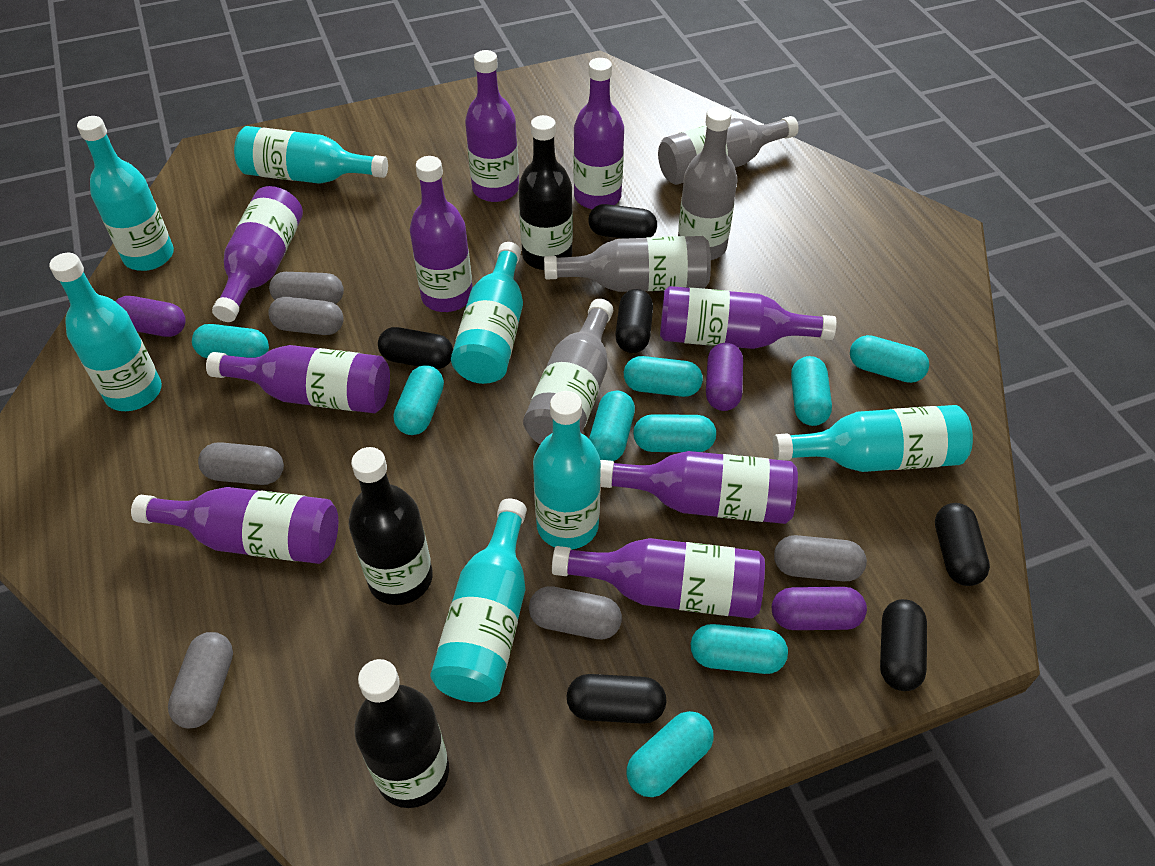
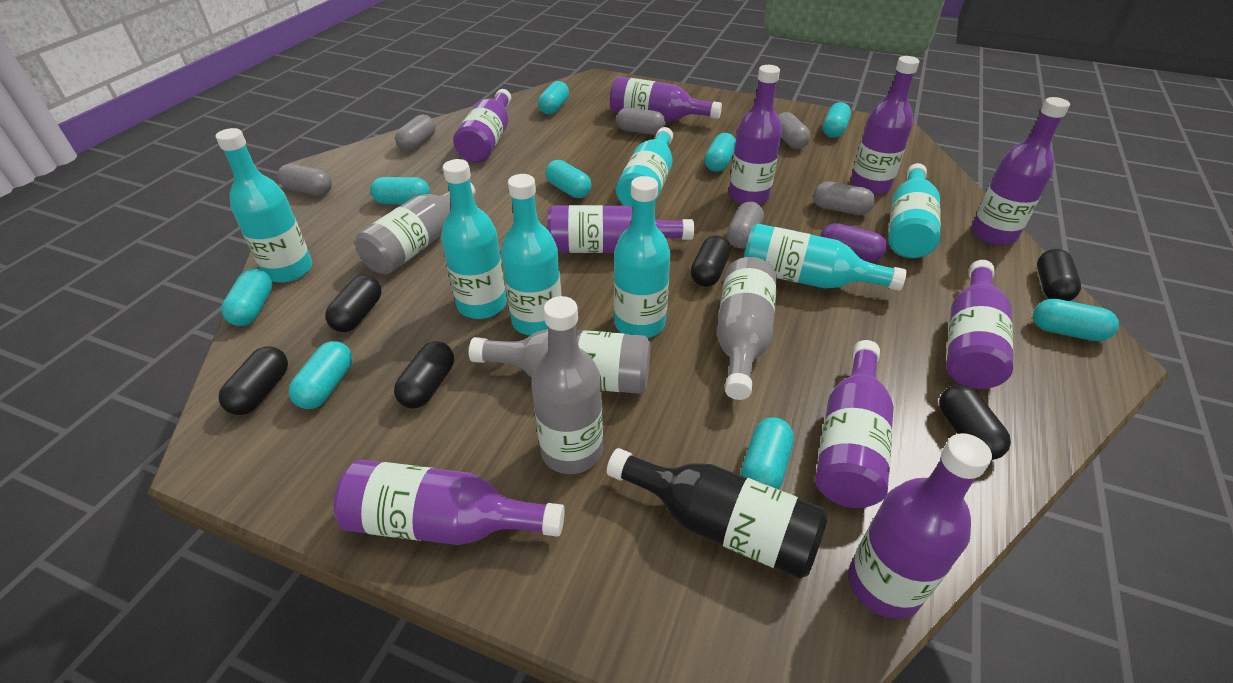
black bottle: 3 -> 1
purple bottle: 9 -> 10
purple capsule: 3 -> 1

